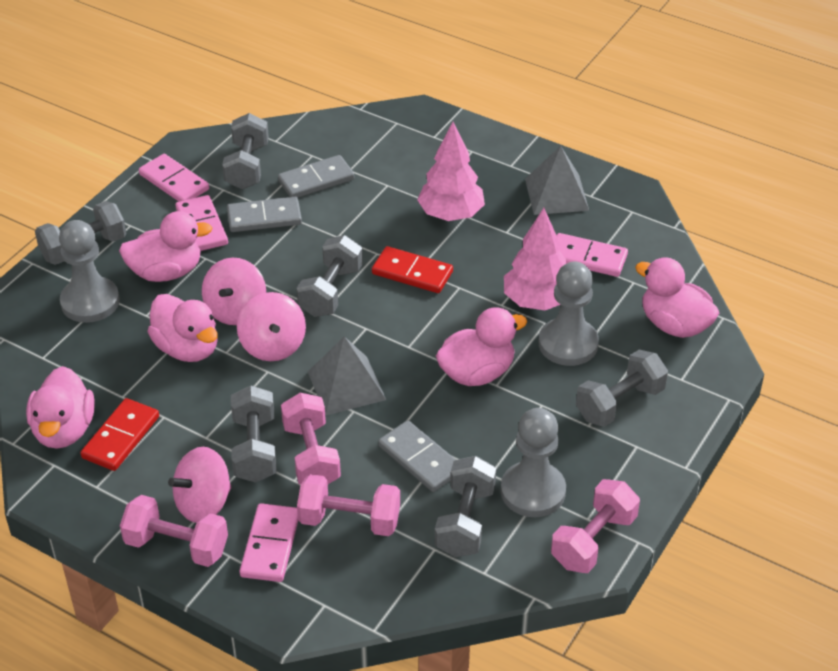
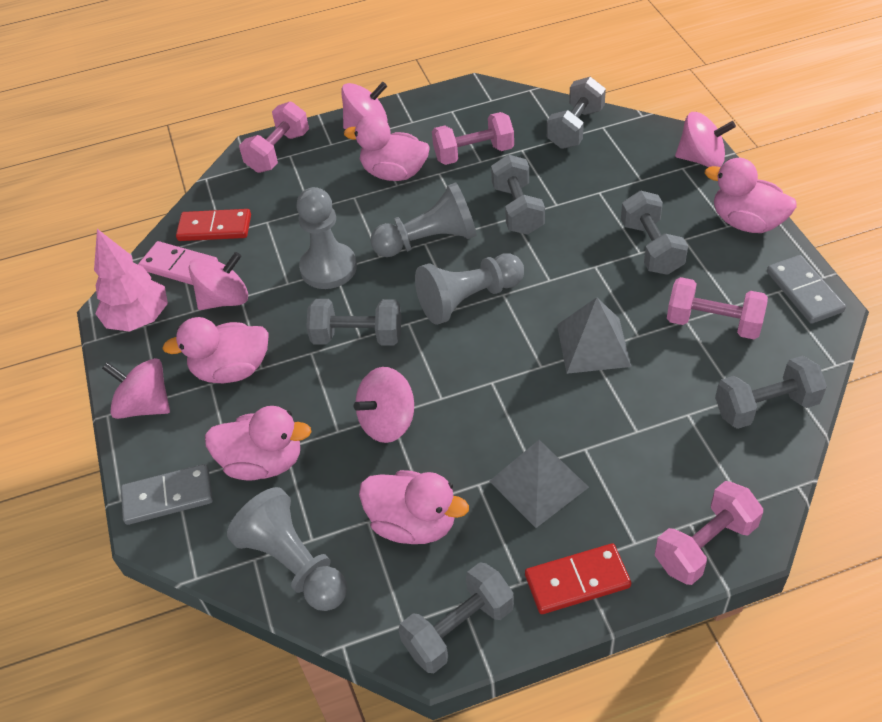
grey domino: 3 -> 2
grey pawn: 3 -> 4
pink domino: 4 -> 1
pink spinning top: 3 -> 5
pink tree: 2 -> 1

